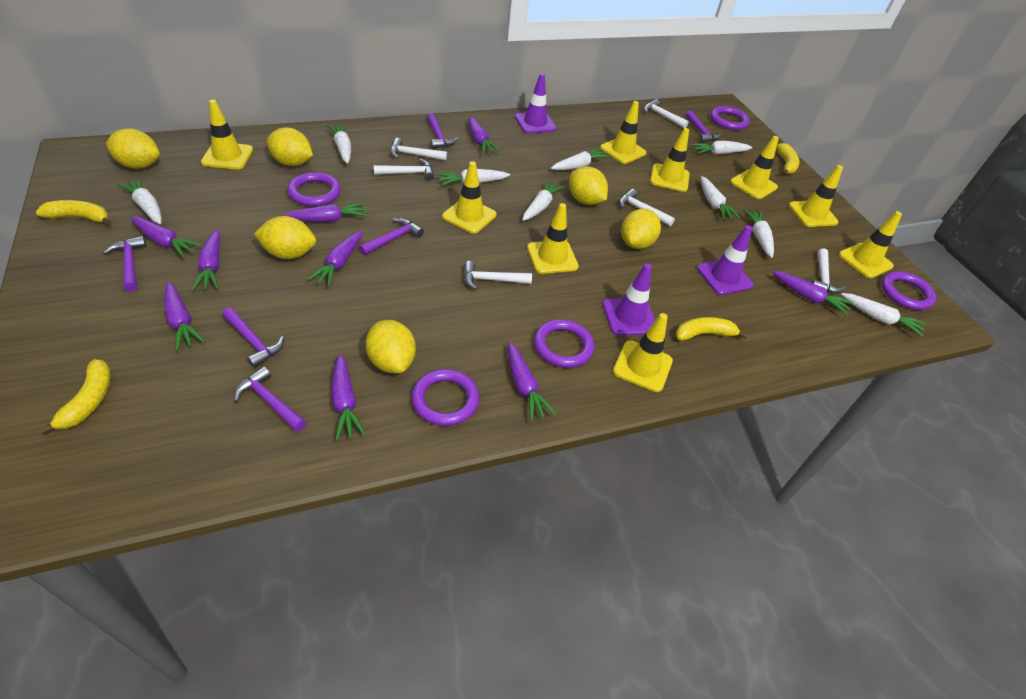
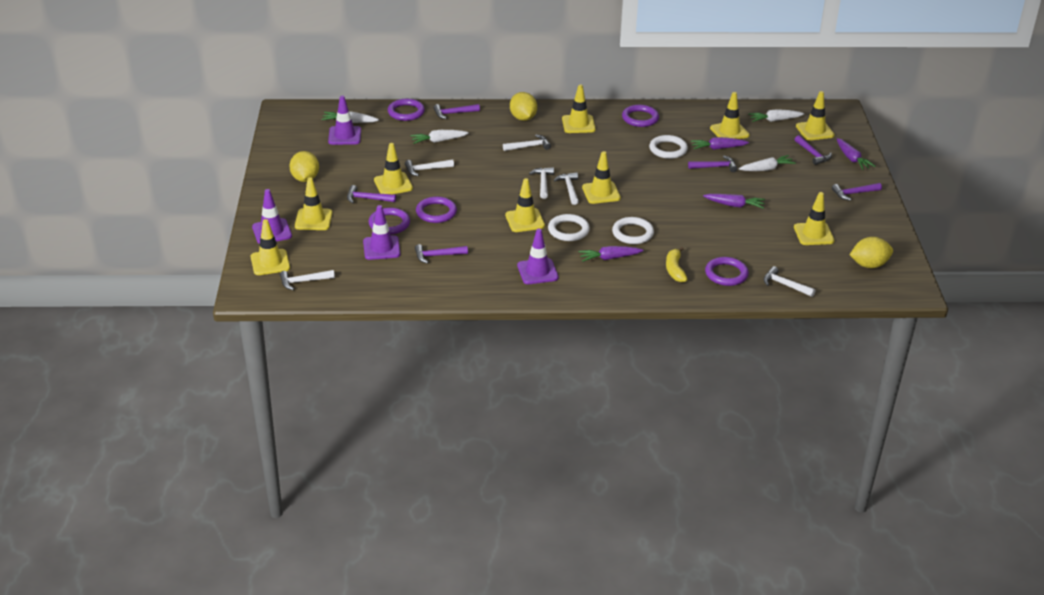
purple carrot: 9 -> 4
purple traffic cone: 3 -> 4
white carrot: 9 -> 4
white ring: 0 -> 3
yellow banana: 4 -> 1
yellow lemon: 6 -> 3

